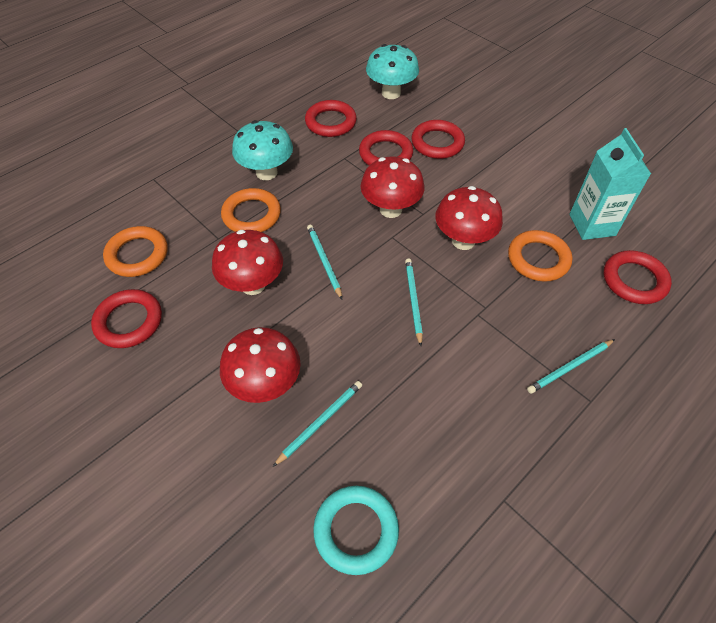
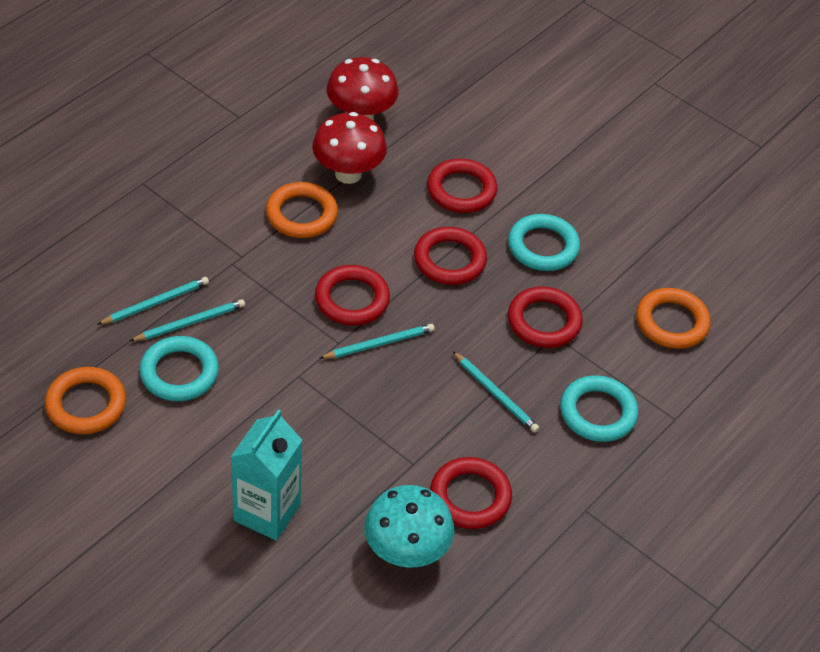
red mushroom: 4 -> 2
turquoise mushroom: 2 -> 1
turquoise ring: 1 -> 3

